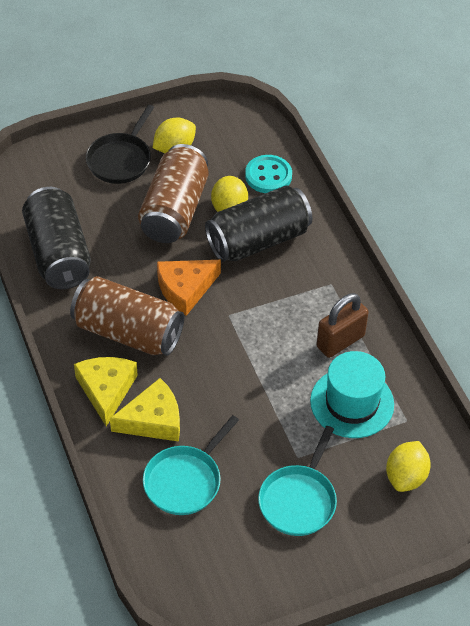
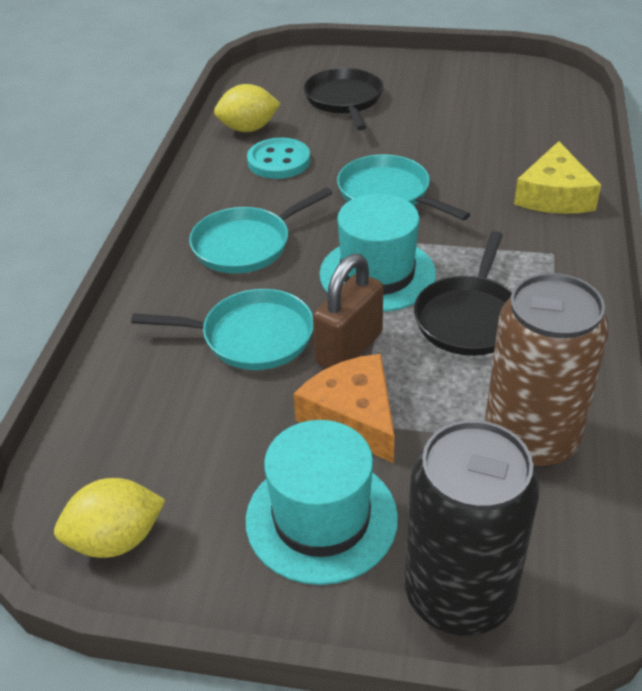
black can: 2 -> 1
black pan: 1 -> 2
brown can: 2 -> 1
turquoise hat: 1 -> 2
turquoise pan: 2 -> 3
yellow cheese: 2 -> 1
yellow lemon: 3 -> 2

